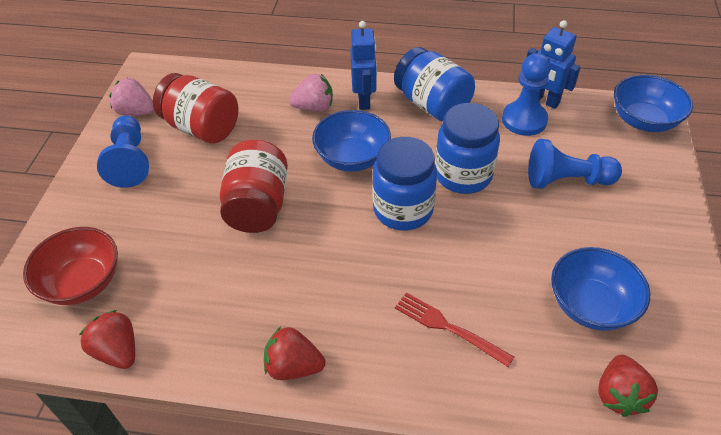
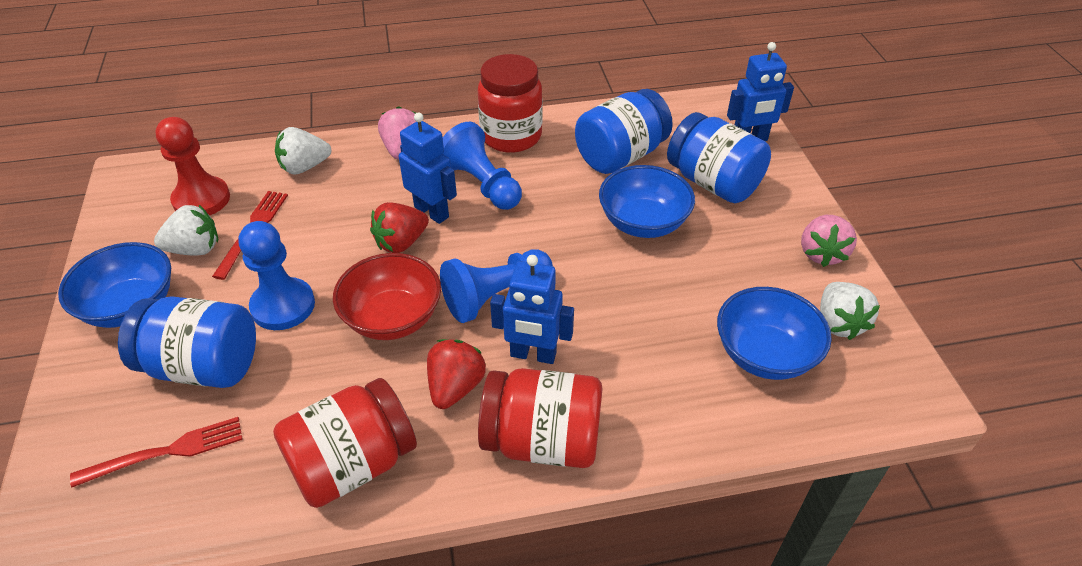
blue robot: 2 -> 3
red fork: 1 -> 2
red jar: 2 -> 3
red pawn: 0 -> 1
red strawberry: 3 -> 2
white strawberry: 0 -> 3

